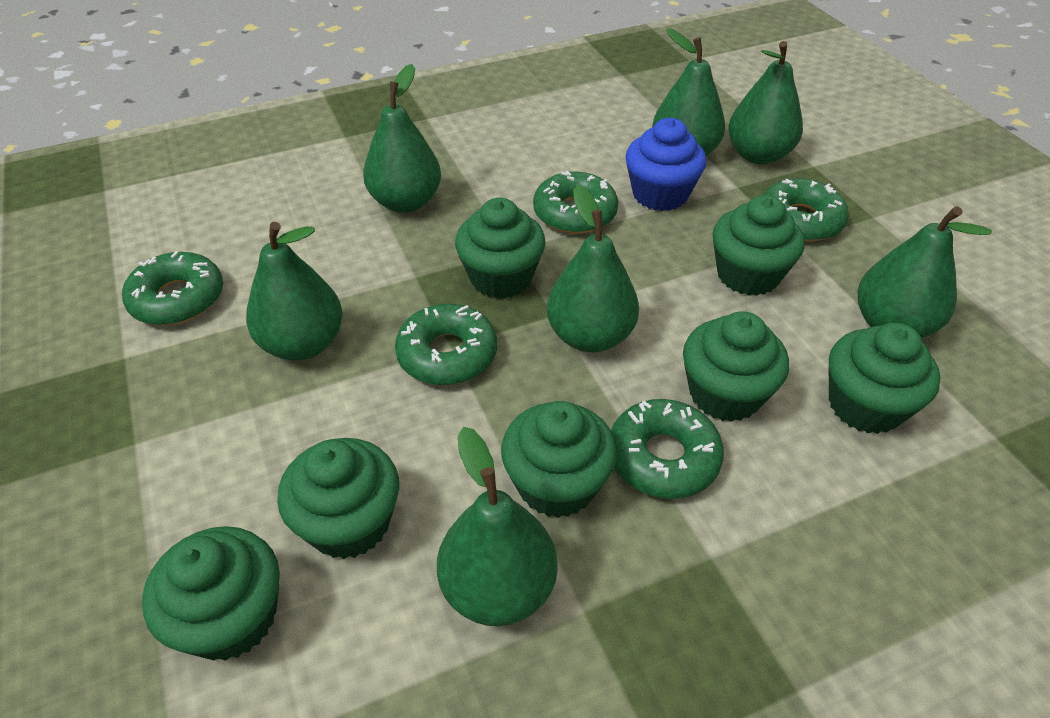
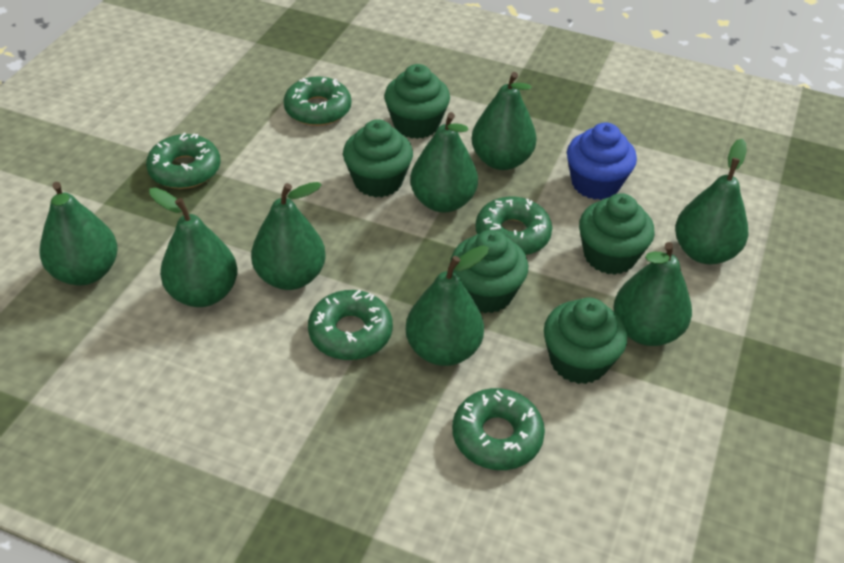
green cupcake: 7 -> 5
green pear: 7 -> 8

